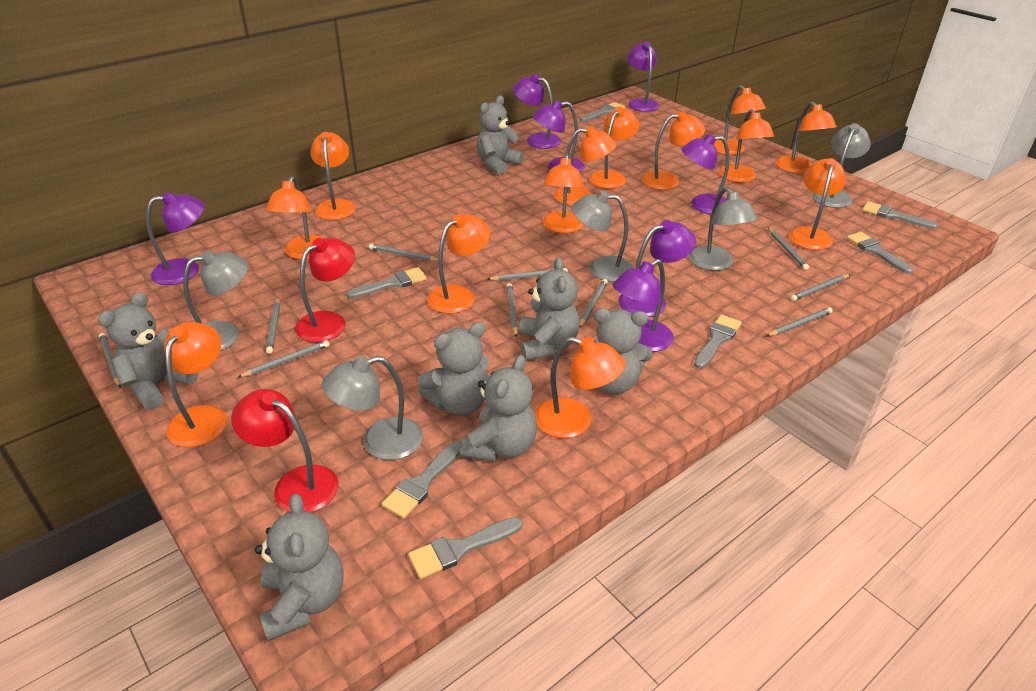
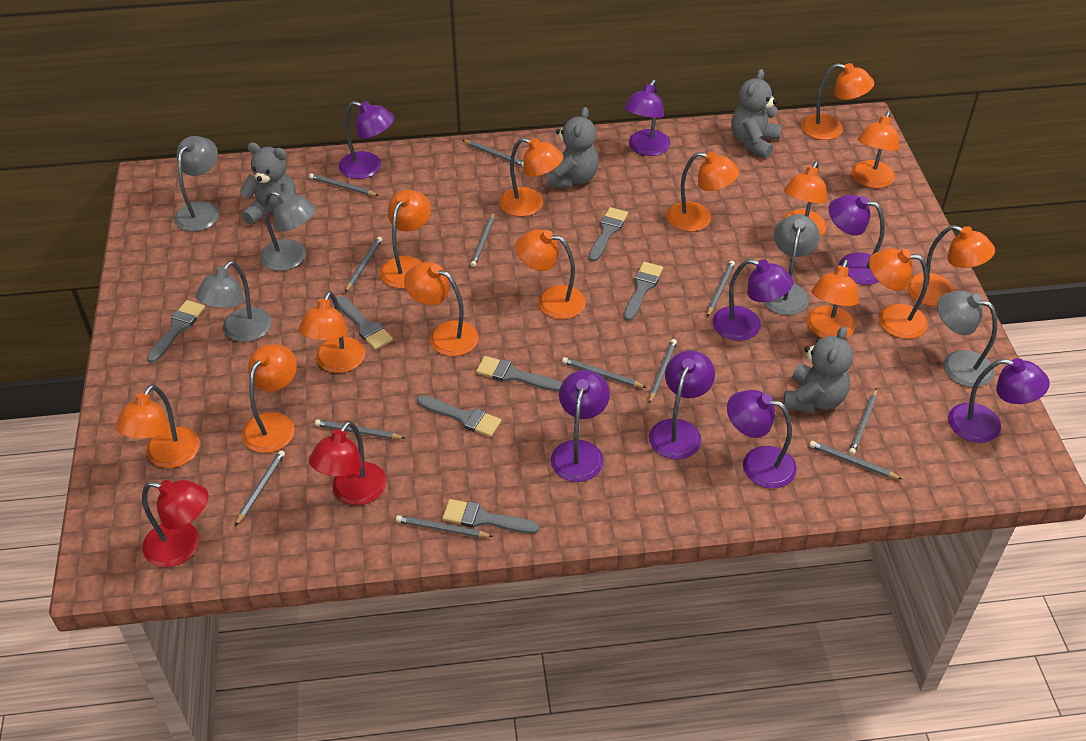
grey pencil: 10 -> 12
grey teddy bear: 7 -> 4
orange lamp: 13 -> 14
purple lamp: 7 -> 8

